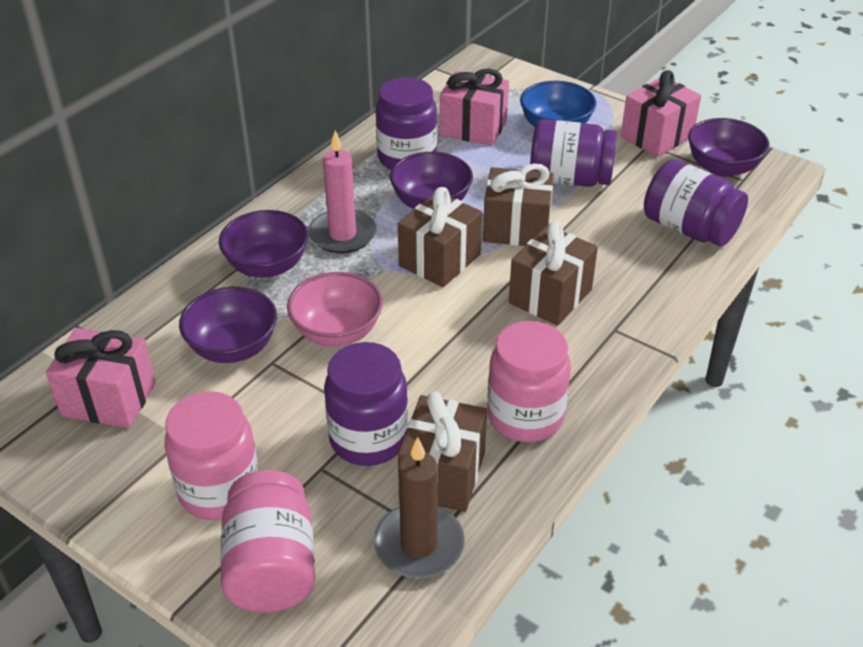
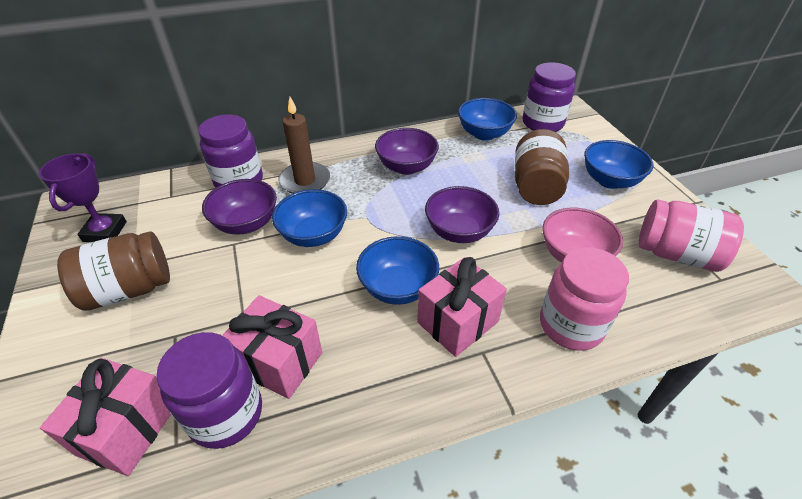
blue bowl: 1 -> 4
brown gift: 4 -> 0
brown jar: 0 -> 2
pink candle: 1 -> 0
pink jar: 3 -> 2
purple bowl: 4 -> 3
purple jar: 4 -> 3
purple trophy: 0 -> 1

